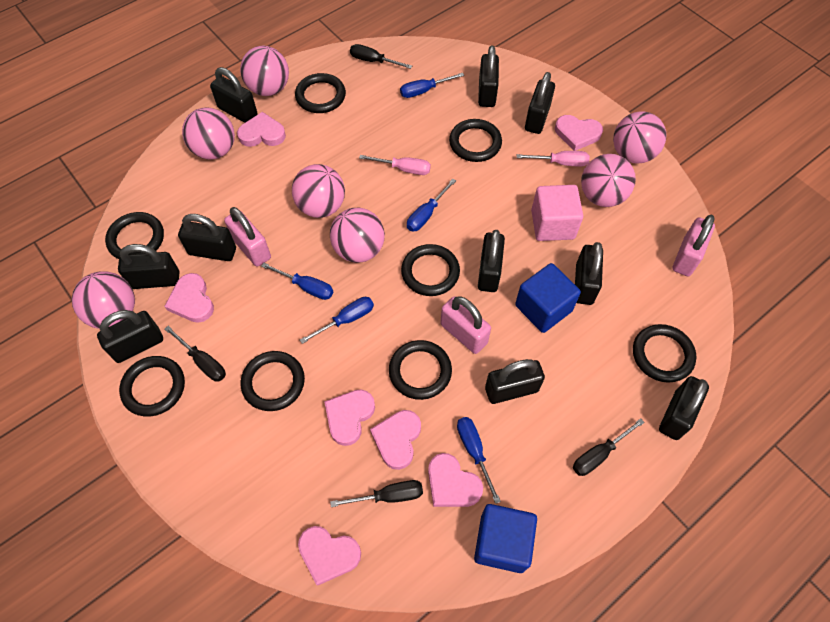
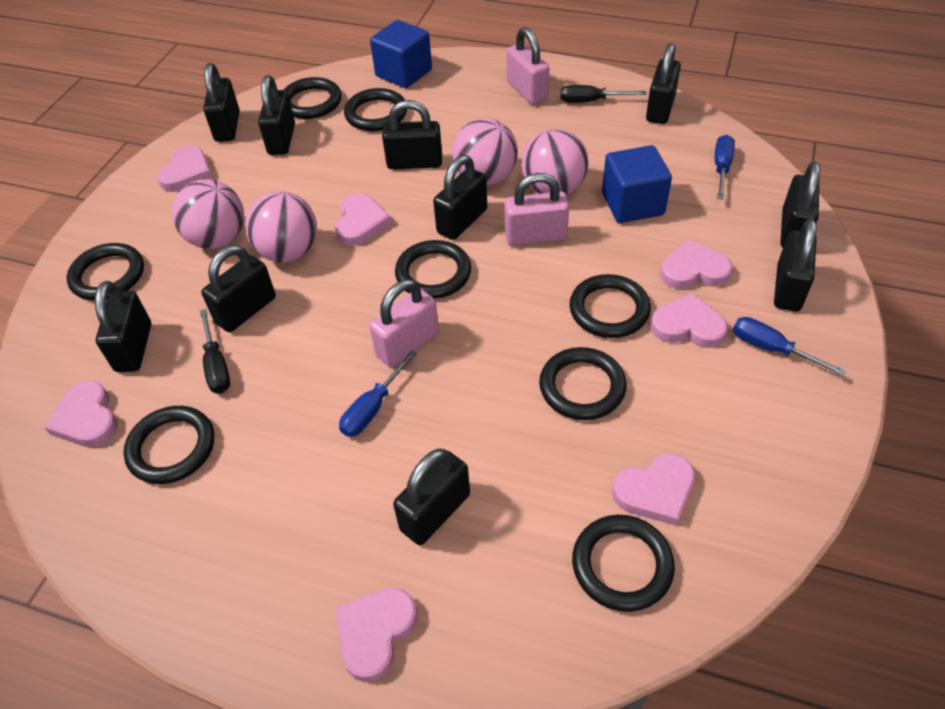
black screwdriver: 4 -> 2
blue screwdriver: 5 -> 3
pink ball: 7 -> 4
pink cube: 1 -> 0
pink screwdriver: 2 -> 0

